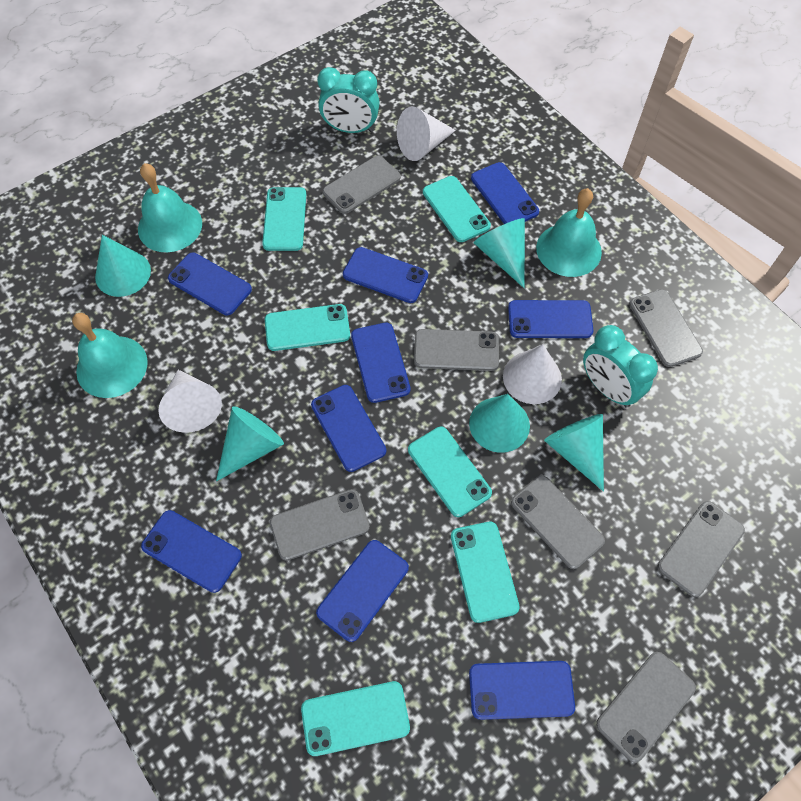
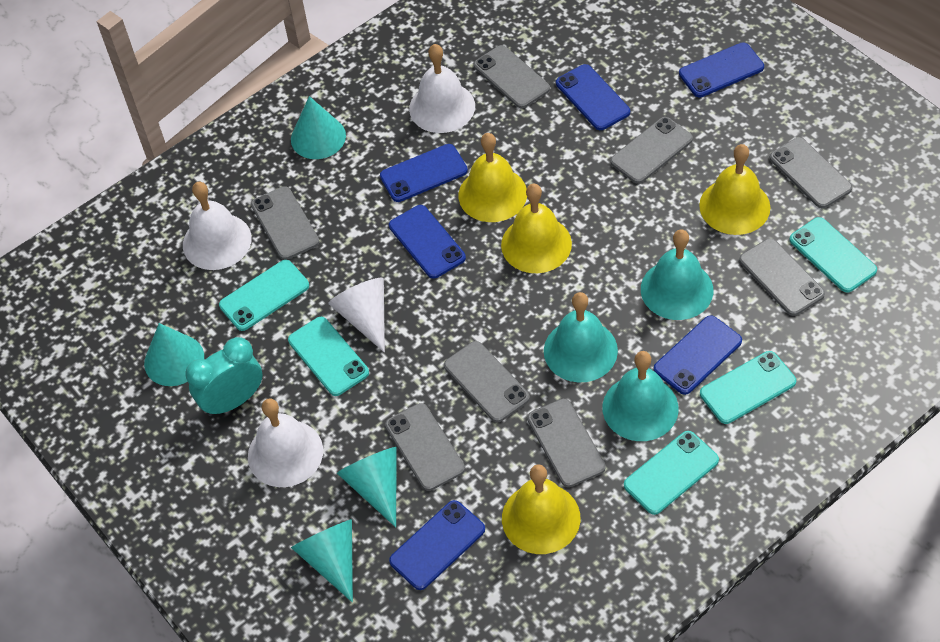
blue phone: 9 -> 6
grey phone: 7 -> 8
turquoise clock: 2 -> 1
turquoise cone: 5 -> 4
turquoise phone: 6 -> 5
white bell: 0 -> 3
white cone: 3 -> 1
yellow bell: 0 -> 4

